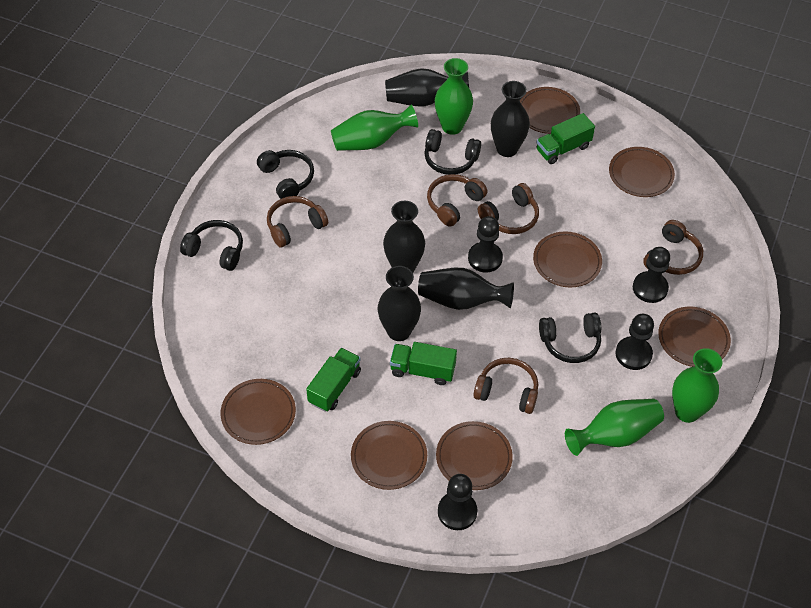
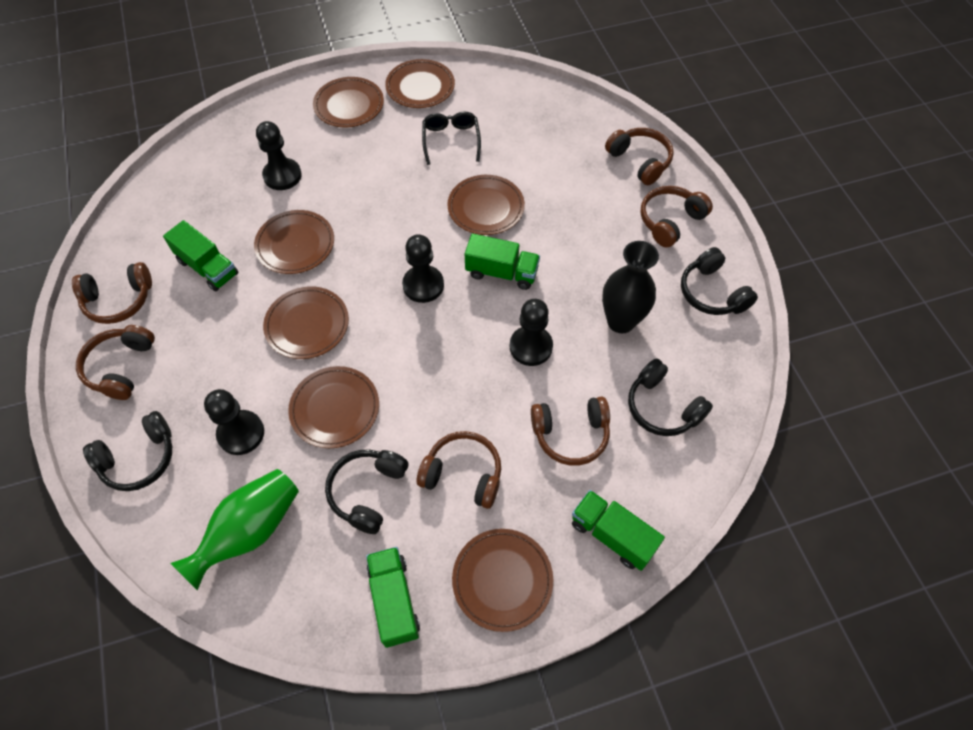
black glasses: 0 -> 1
black vase: 5 -> 1
brown headphones: 5 -> 6
green truck: 3 -> 4
green vase: 4 -> 1

